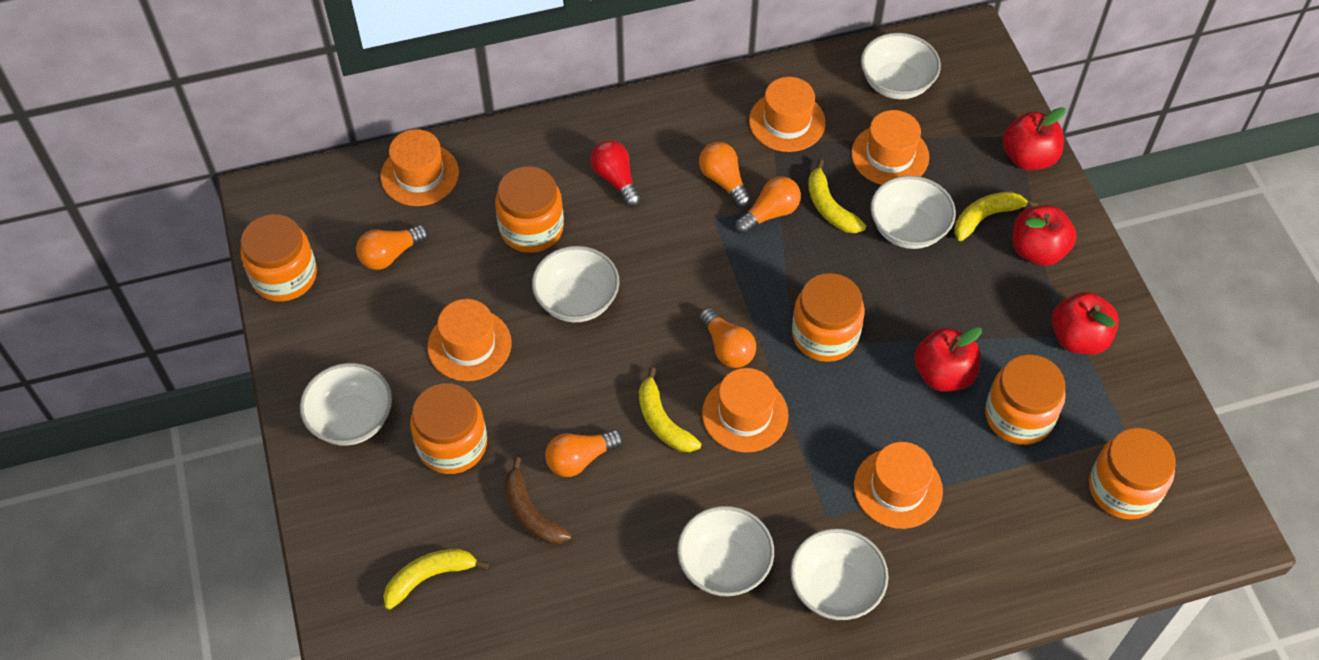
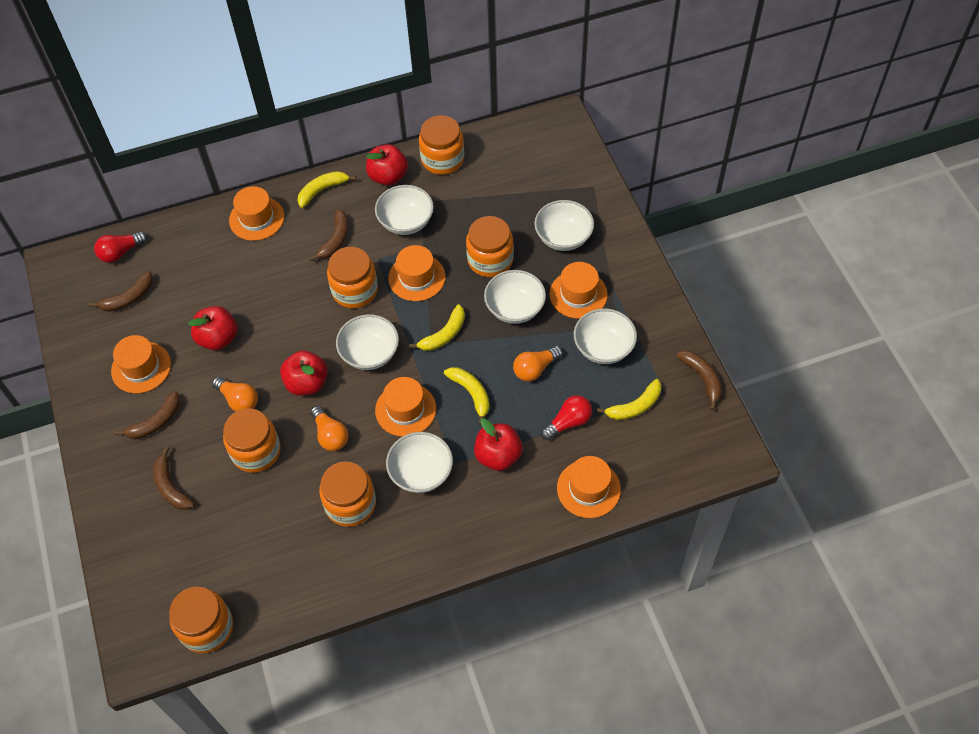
brown banana: 1 -> 5
orange light bulb: 5 -> 3
red light bulb: 1 -> 2

